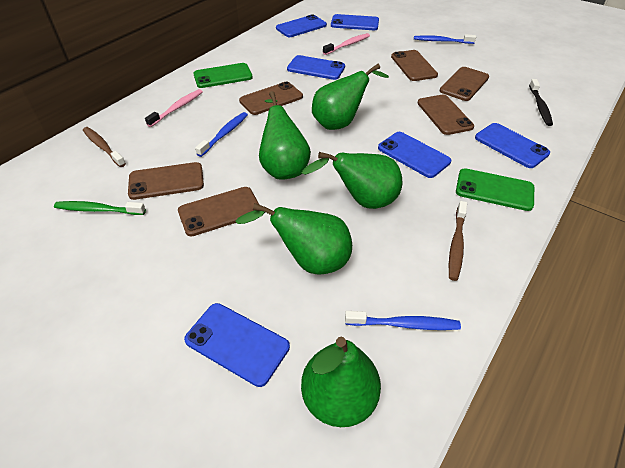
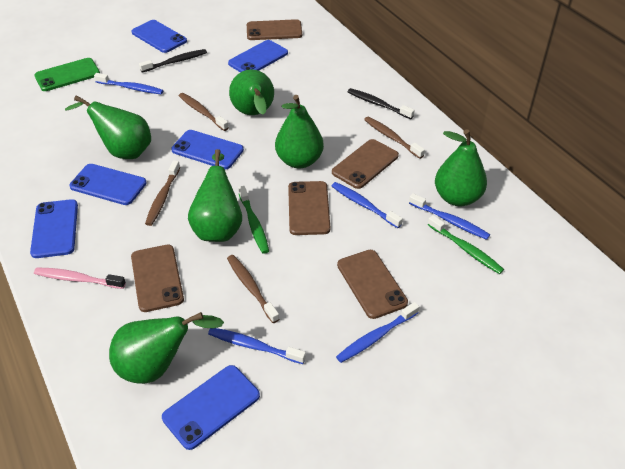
black toothbrush: 1 -> 2
blue toothbrush: 3 -> 5
brown phone: 6 -> 5
brown toothbrush: 2 -> 4
green pear: 5 -> 6
green phone: 2 -> 1
green toothbrush: 1 -> 2
pink toothbrush: 2 -> 1

